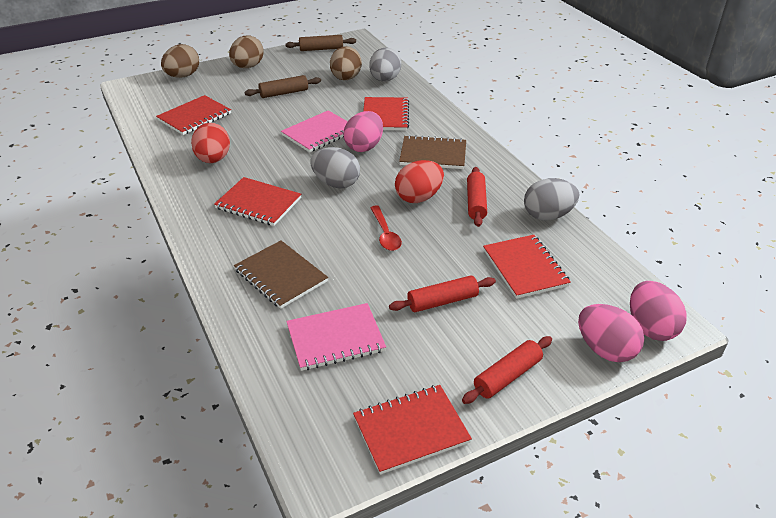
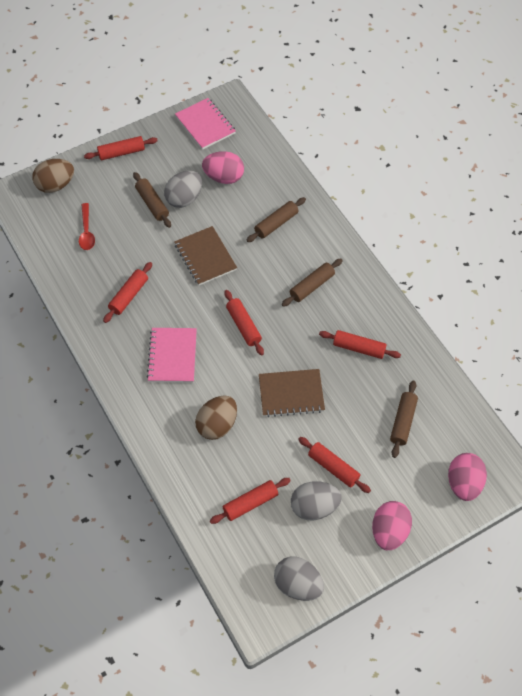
brown egg: 3 -> 2
brown rolling pin: 2 -> 4
red egg: 2 -> 0
red notebook: 5 -> 0
red rolling pin: 3 -> 6

